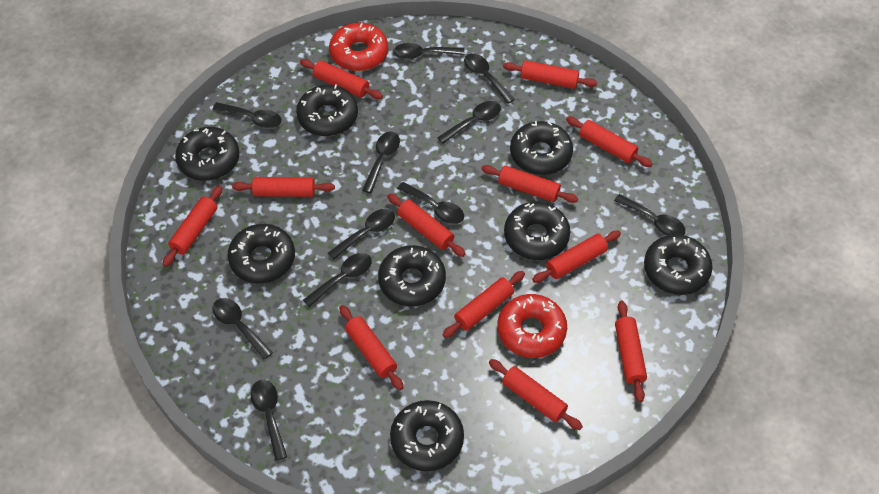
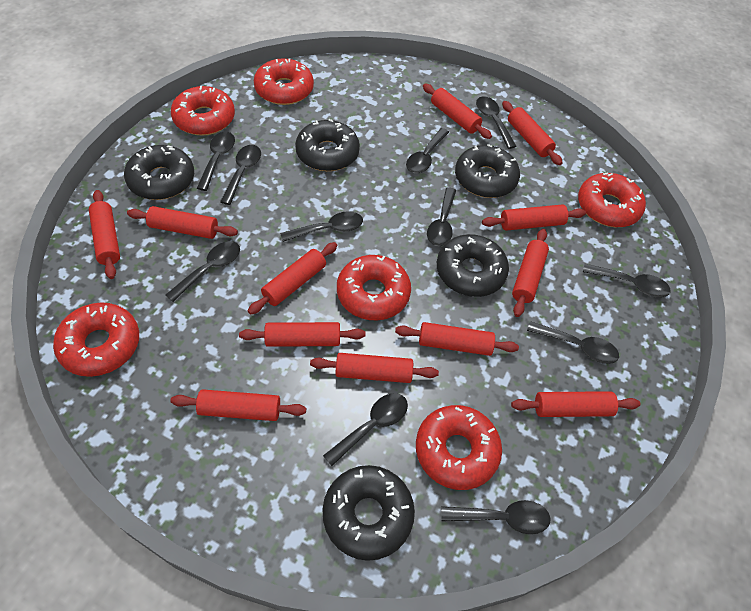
black donut: 8 -> 5
red donut: 2 -> 6

